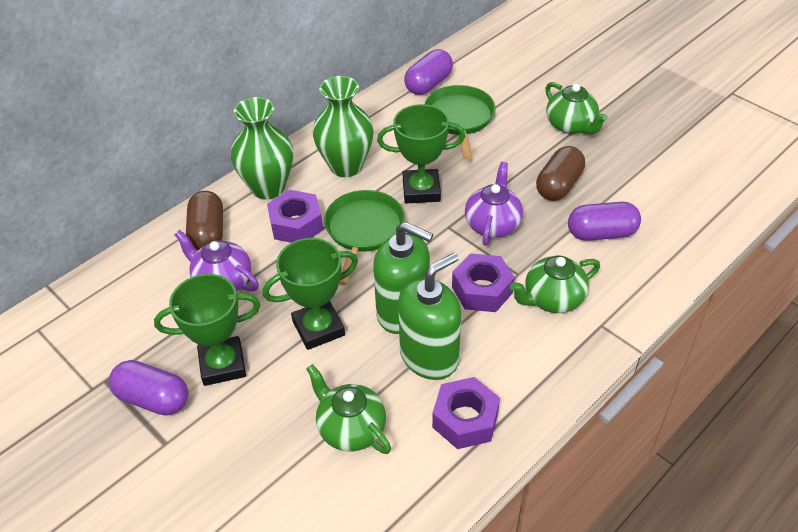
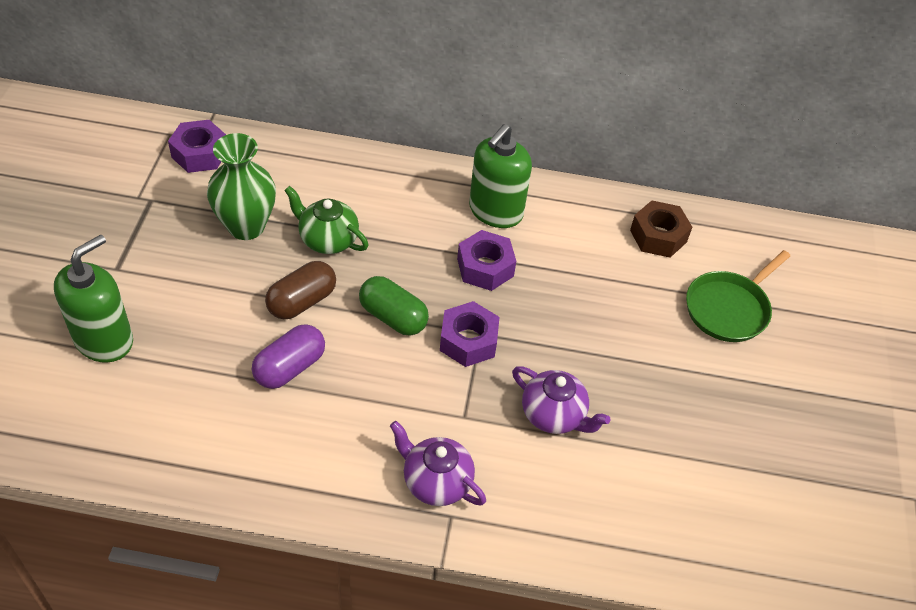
brown capsule: 2 -> 1
brown nut: 0 -> 1
green capsule: 0 -> 1
green pan: 2 -> 1
green teapot: 3 -> 1
green trophy: 3 -> 0
green vase: 2 -> 1
purple capsule: 3 -> 1

